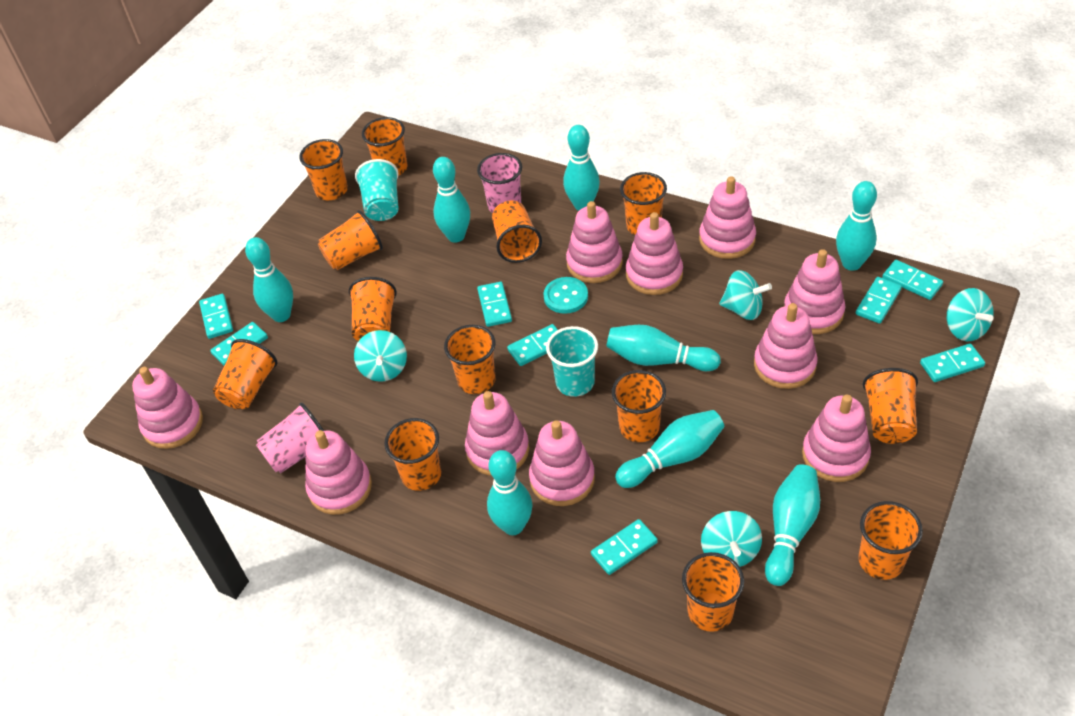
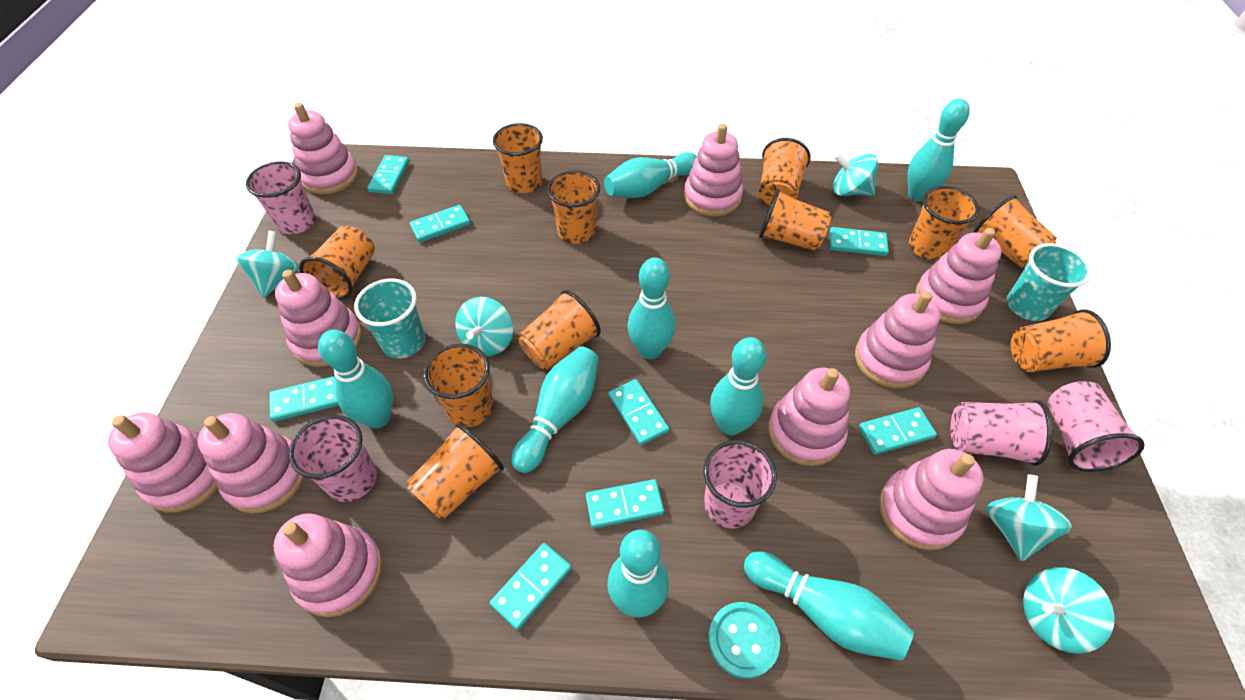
orange cup: 13 -> 11
pink cup: 2 -> 5
turquoise spinning top: 4 -> 5

